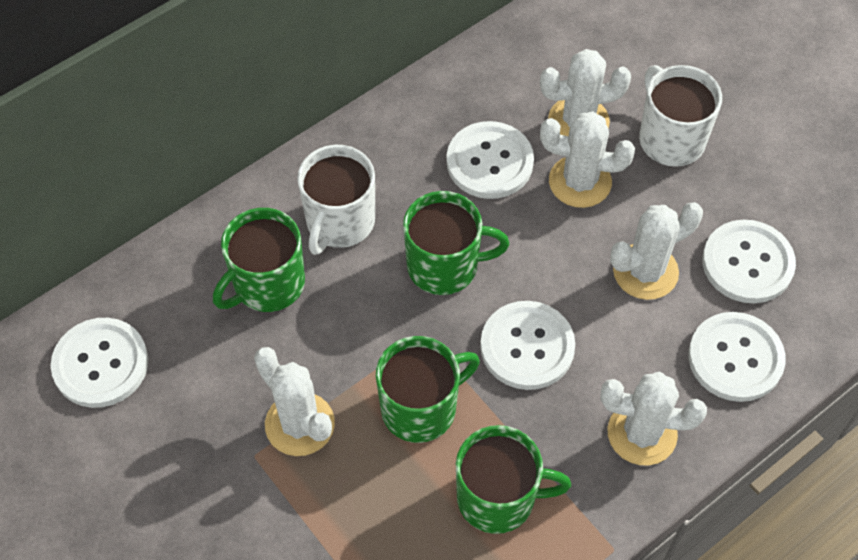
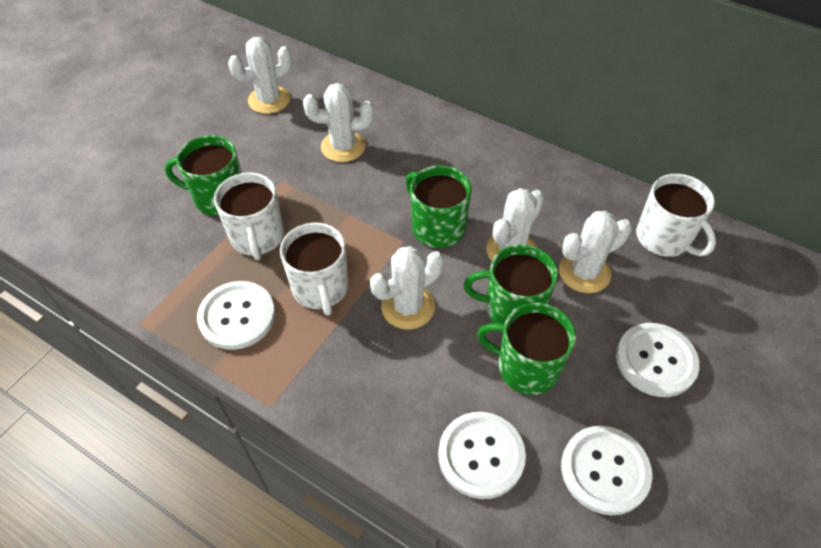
white button: 5 -> 4
white mug: 2 -> 3

